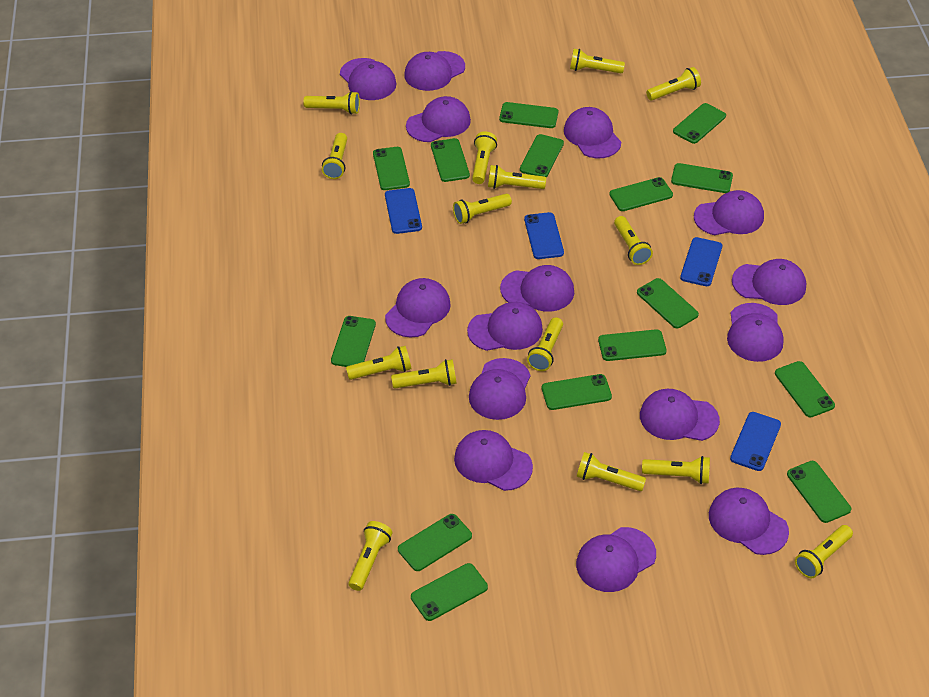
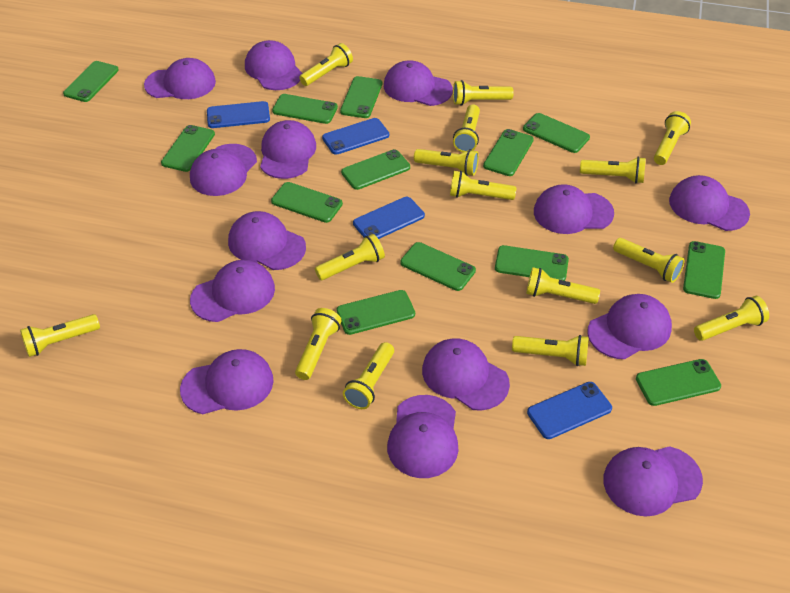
green phone: 15 -> 13
purple cap: 15 -> 14

